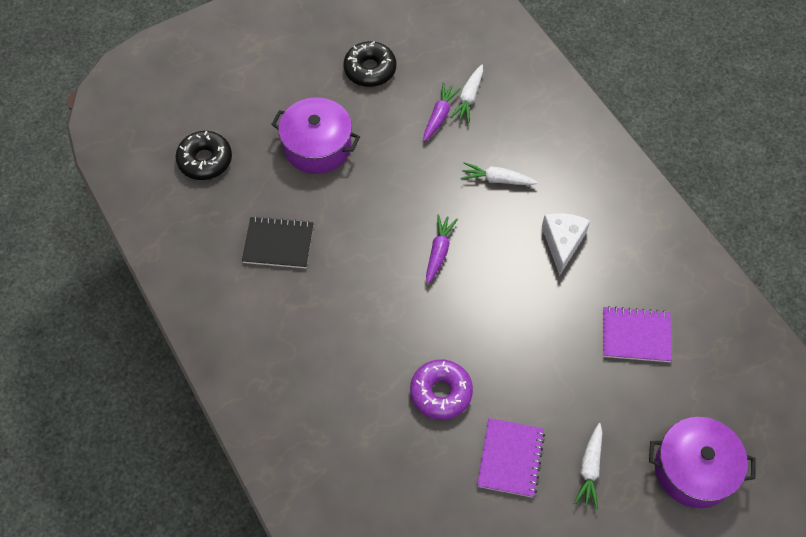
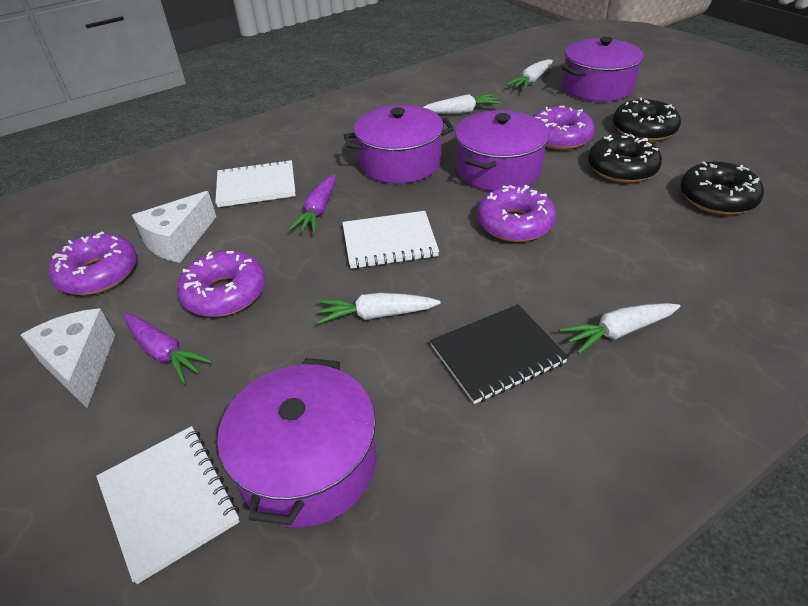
black donut: 2 -> 3
purple donut: 1 -> 4
purple notebook: 2 -> 0
purple pot: 2 -> 4
white carrot: 3 -> 4
white cheese: 1 -> 2
white notebook: 0 -> 3

